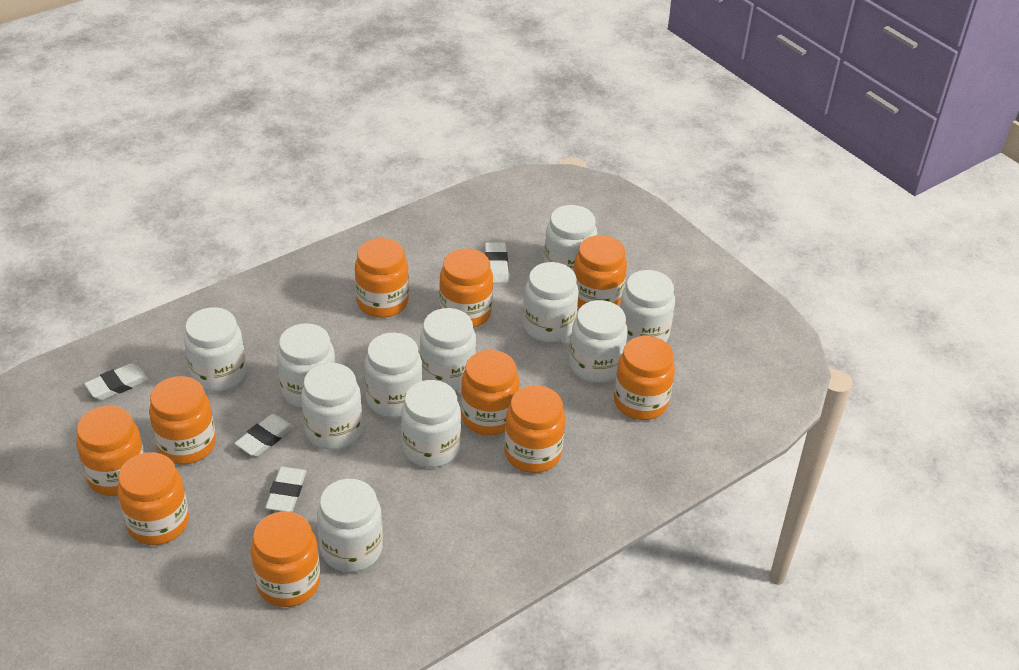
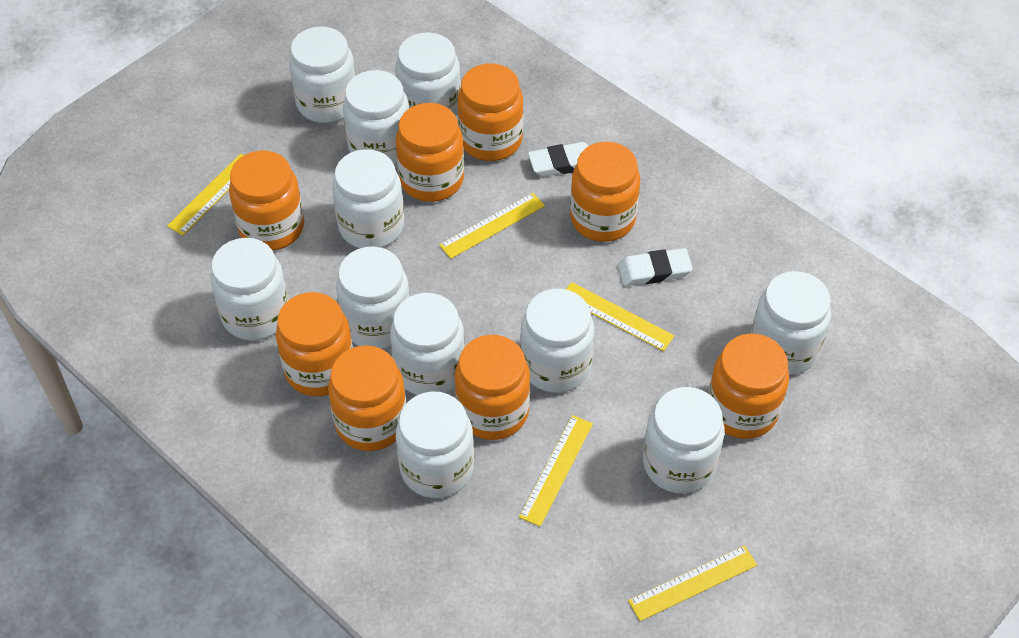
orange jar: 10 -> 8
white eraser: 4 -> 2
yellow ruler: 0 -> 5

